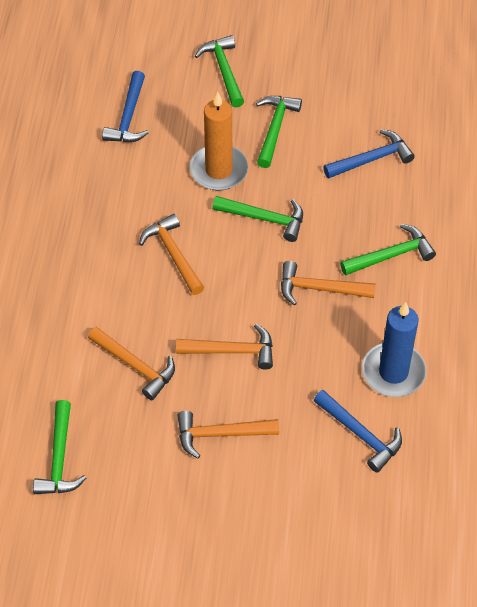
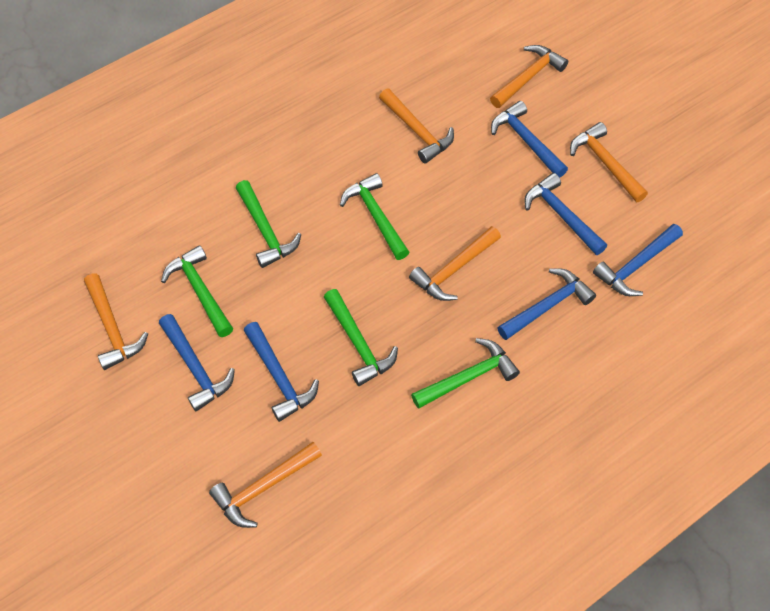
blue candle: 1 -> 0
blue hammer: 3 -> 6
orange candle: 1 -> 0
orange hammer: 5 -> 6

